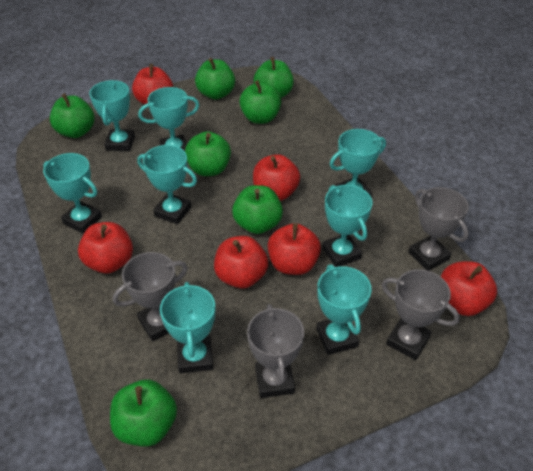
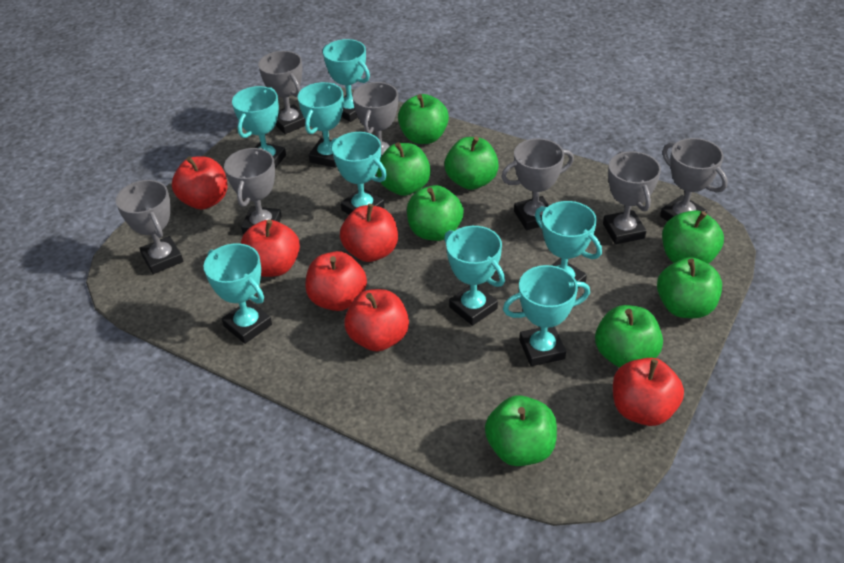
green apple: 7 -> 8
grey trophy: 4 -> 7

